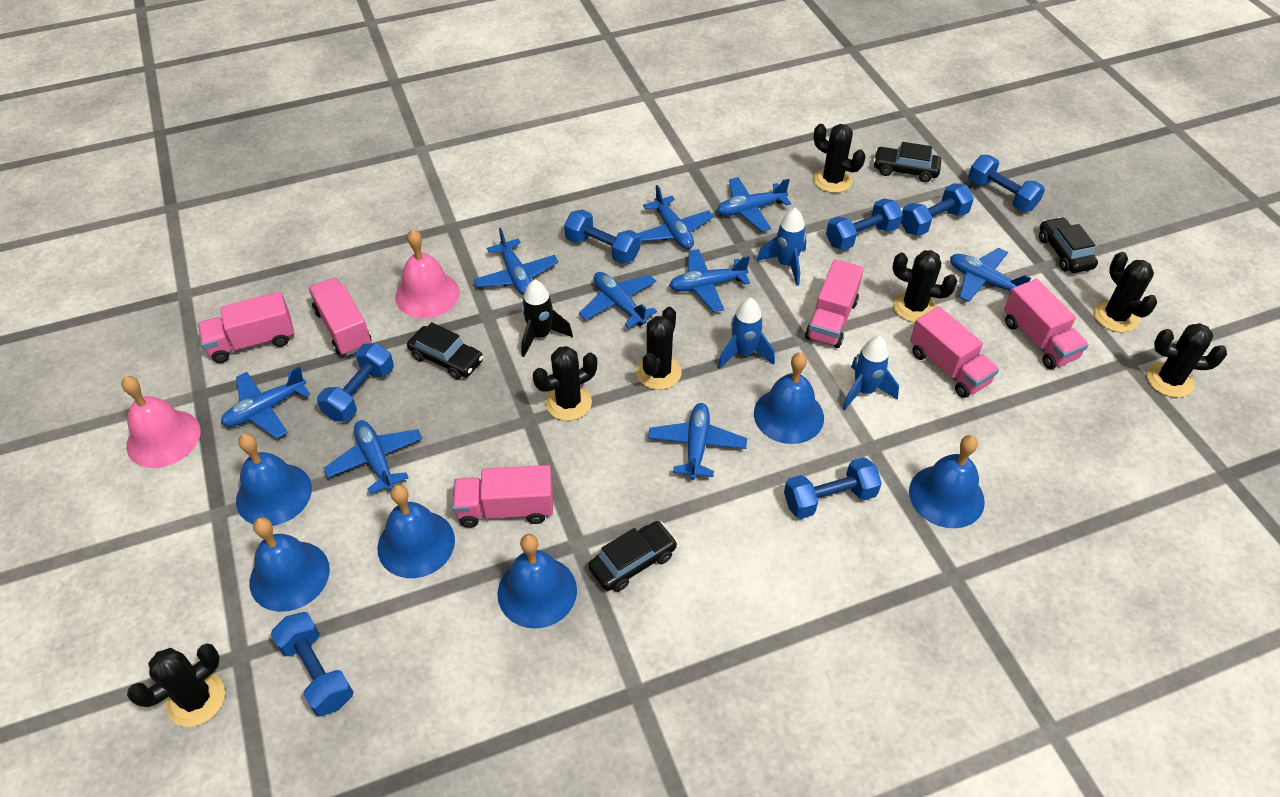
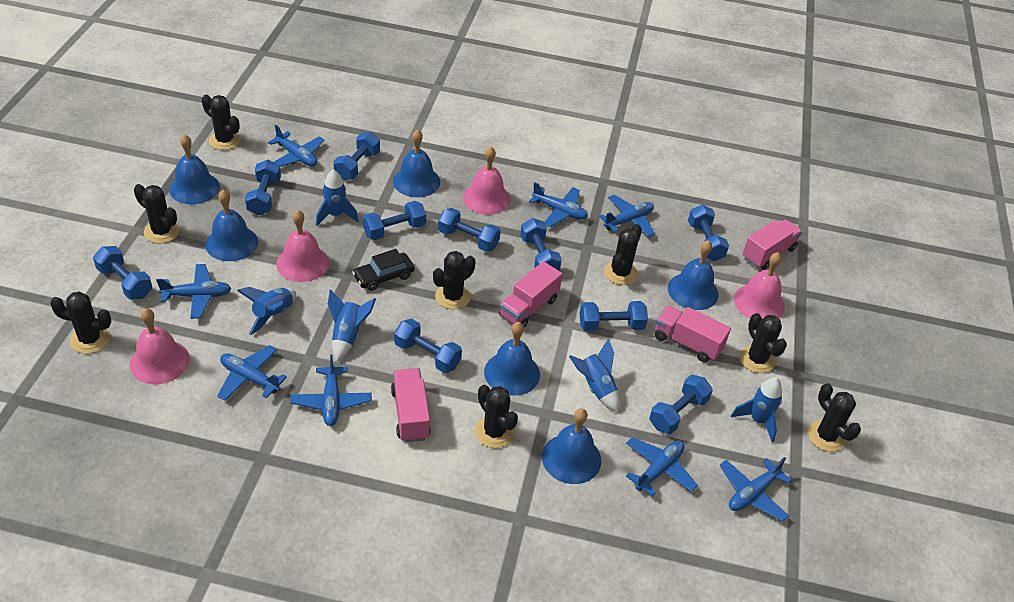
black cactus: 7 -> 8
black car: 4 -> 1
black rocket: 1 -> 0
blue dumbbell: 7 -> 10
blue plane: 9 -> 8
blue rocket: 3 -> 5
pink bell: 2 -> 4
pink truck: 6 -> 4

